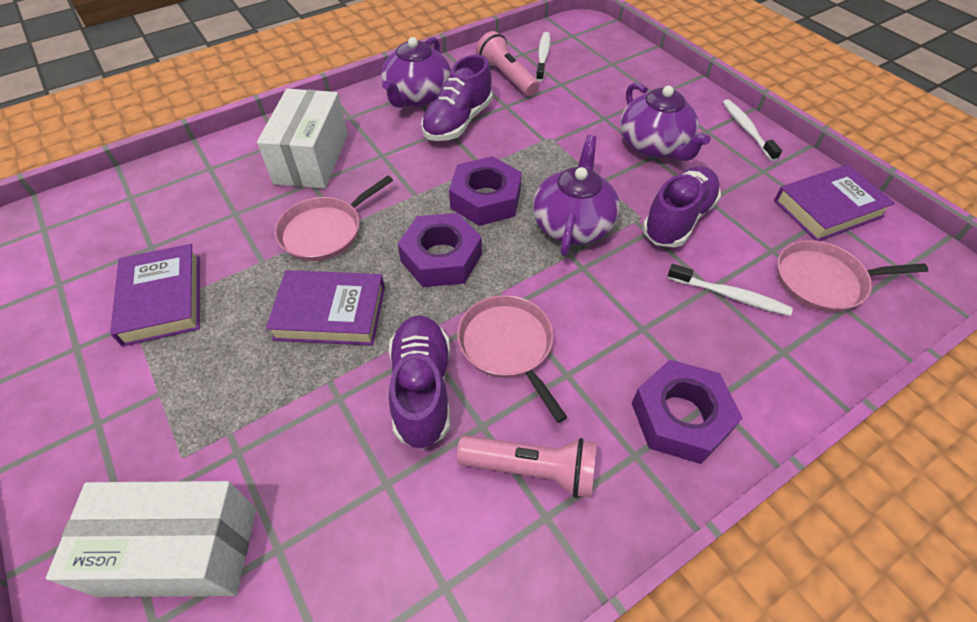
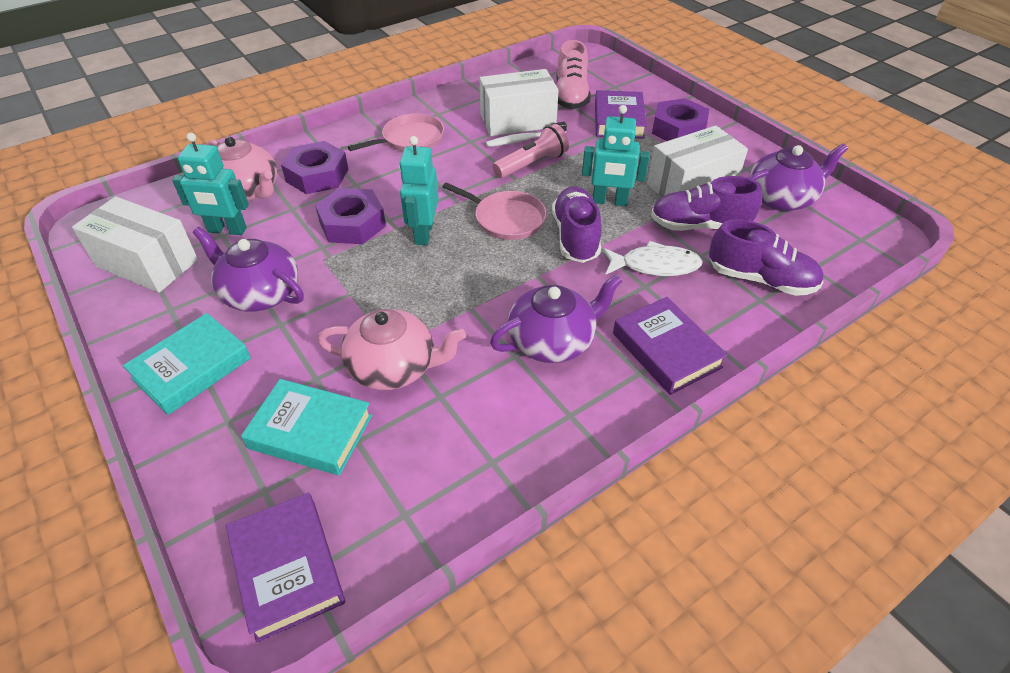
pink flashlight: 2 -> 1
pink pan: 3 -> 2
pink shoe: 0 -> 1
pink teapot: 0 -> 2
turquoise book: 0 -> 2
turquoise robot: 0 -> 3
white box: 2 -> 3
white fish: 0 -> 1
white toothbrush: 3 -> 1

